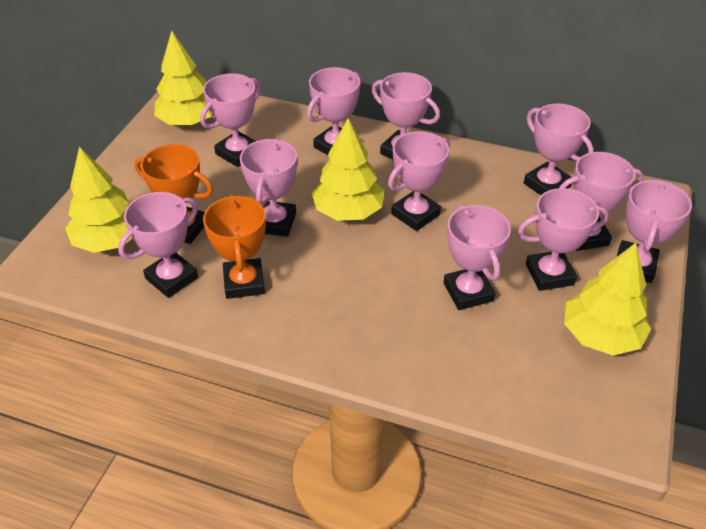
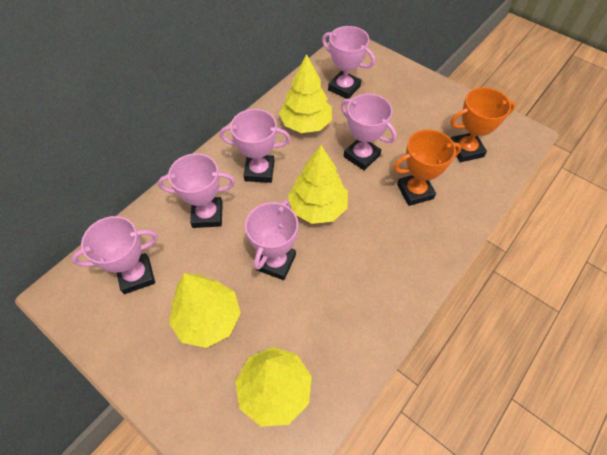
pink trophy: 11 -> 6

